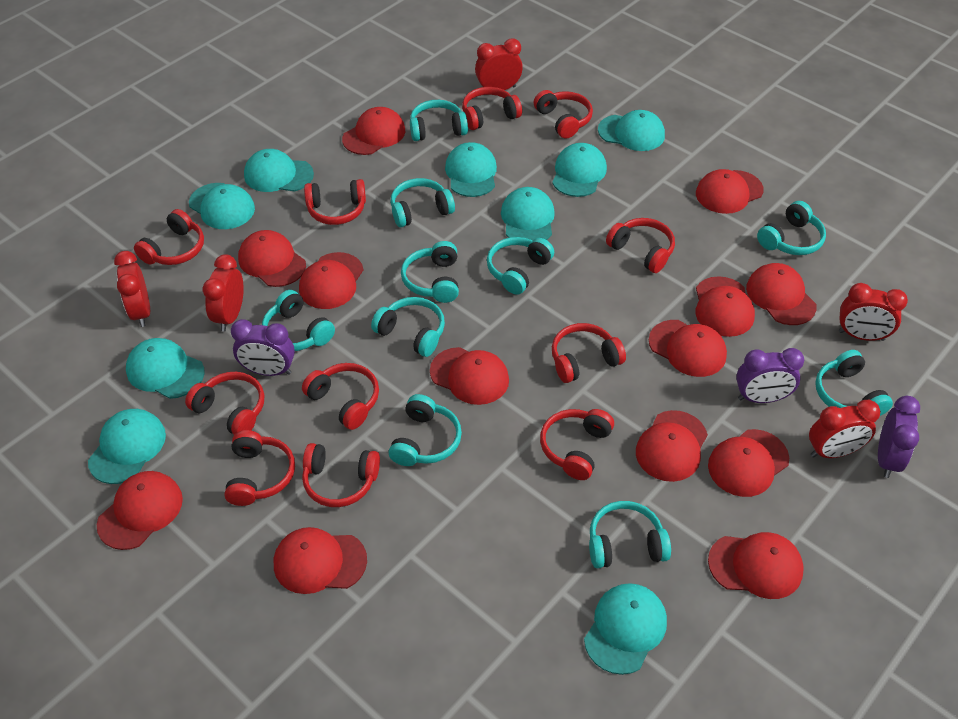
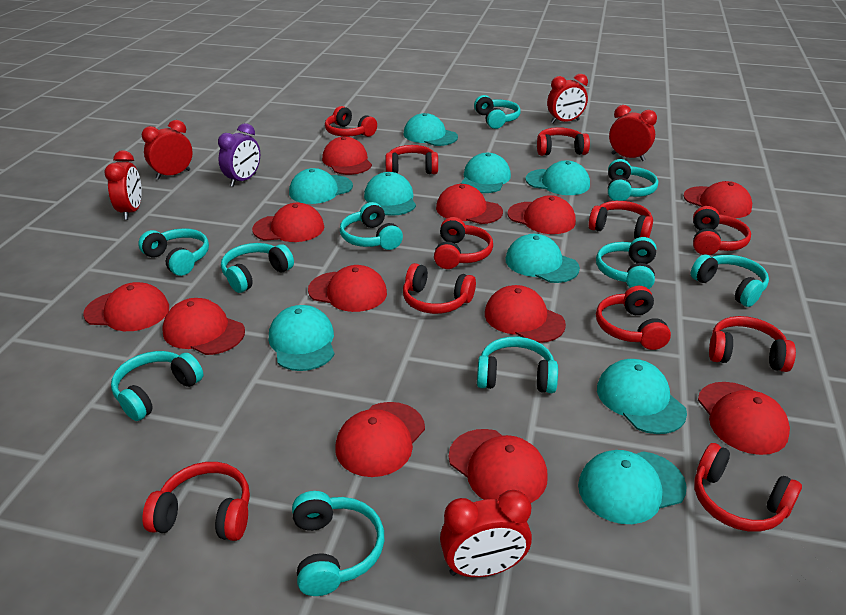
purple clock: 3 -> 1
red cap: 13 -> 12

